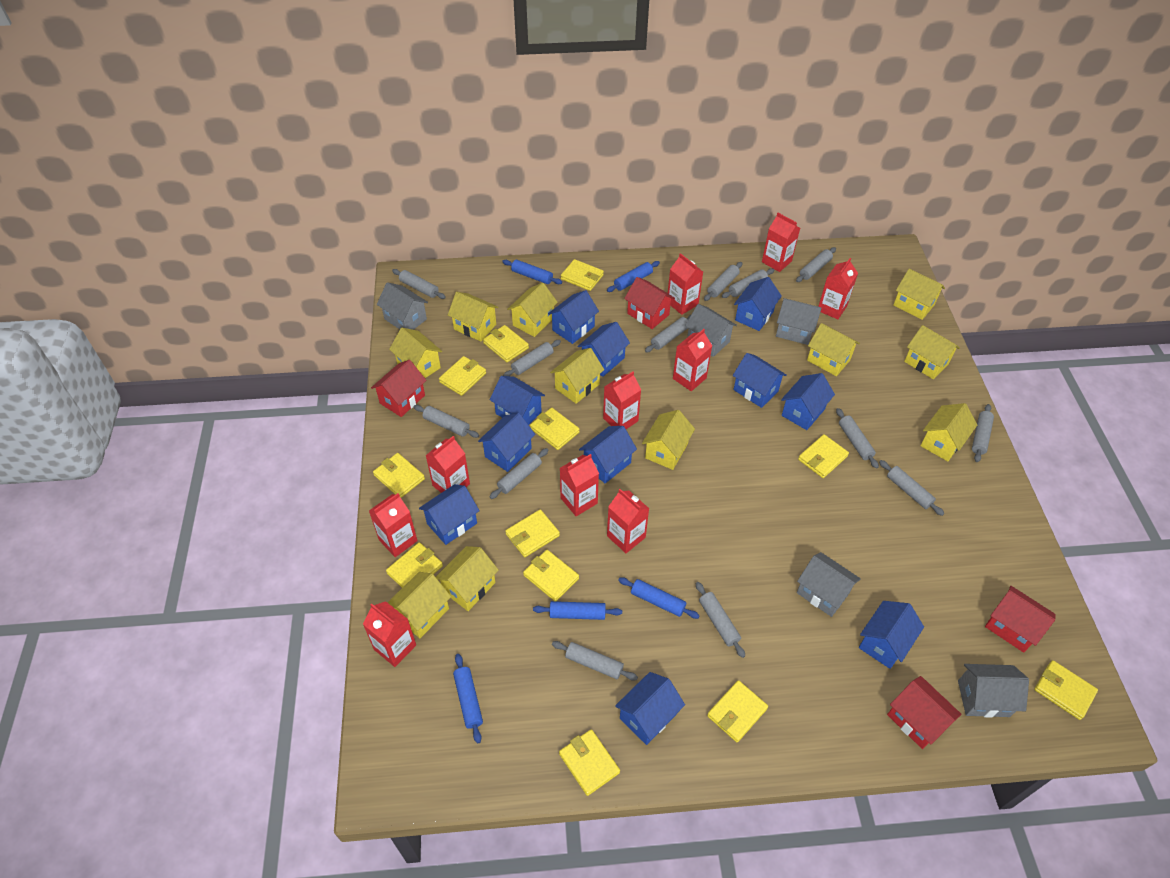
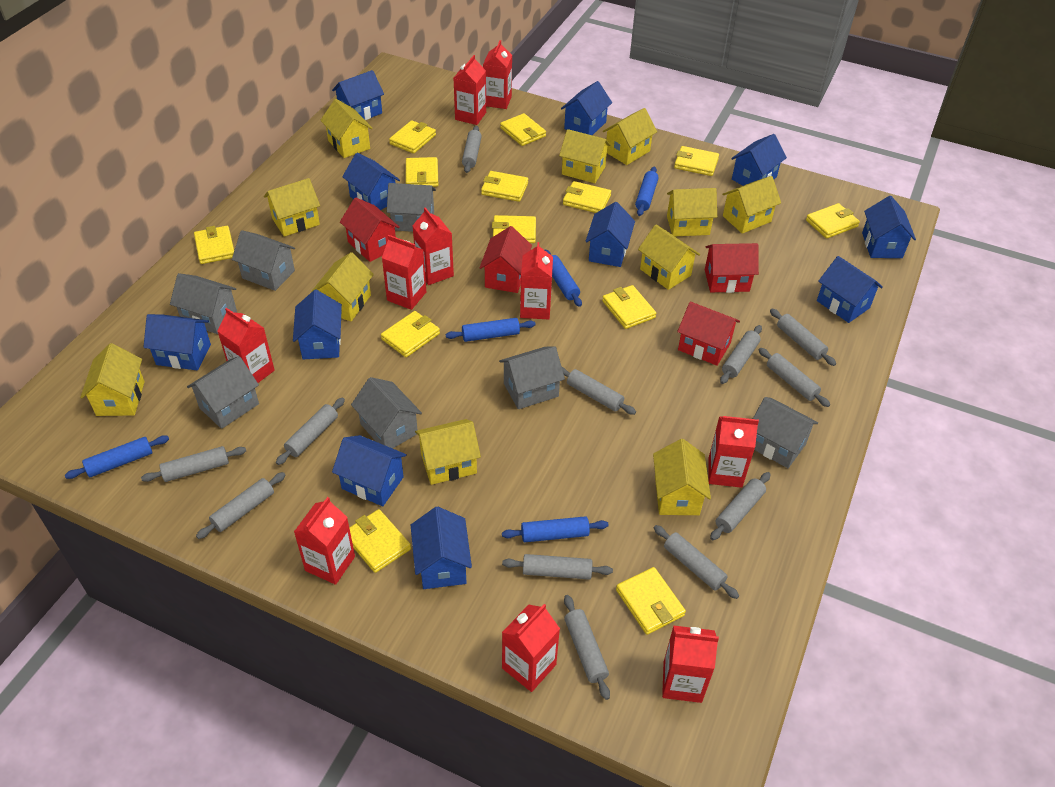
grey house: 5 -> 7
grey rolling pin: 13 -> 12
yellow wallet: 12 -> 13

